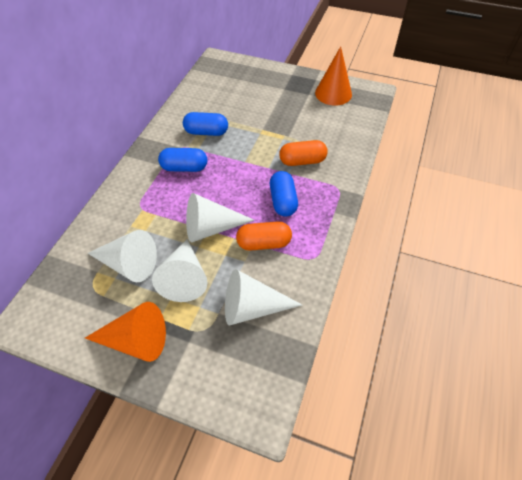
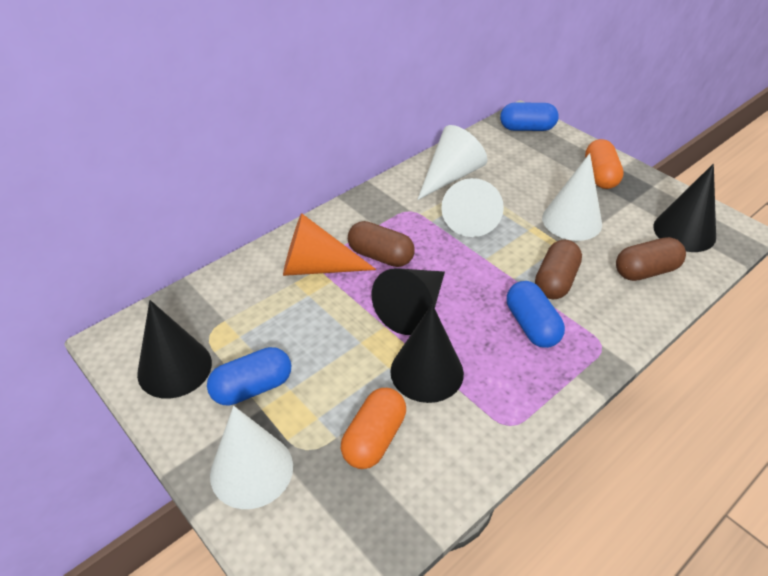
black cone: 0 -> 4
brown capsule: 0 -> 3
orange cone: 2 -> 1

